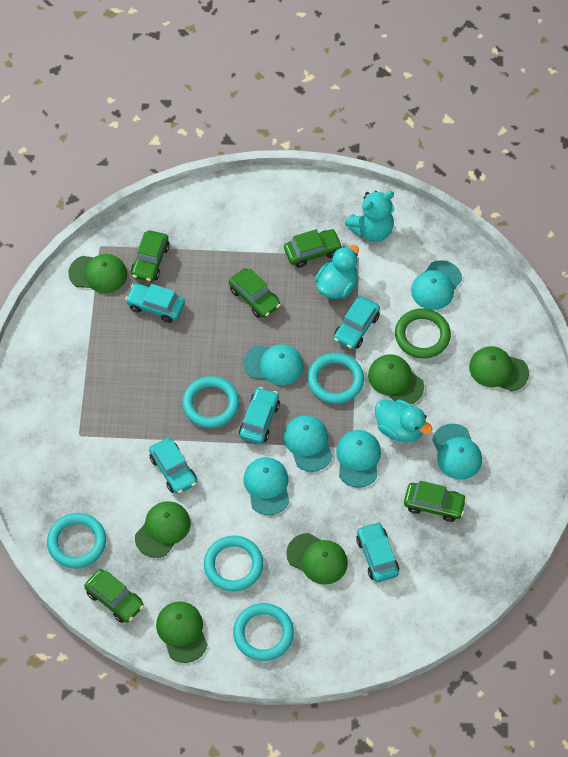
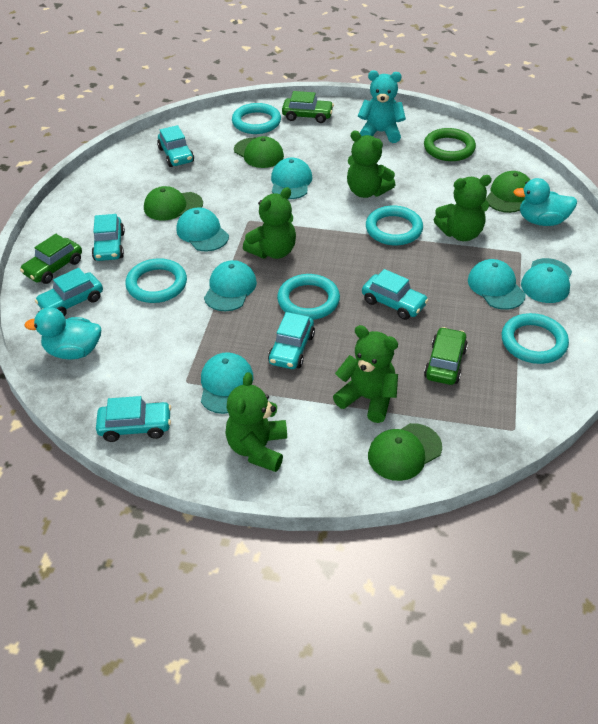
green cap: 6 -> 4
green car: 5 -> 3
green teddy bear: 0 -> 5
turquoise car: 5 -> 6

